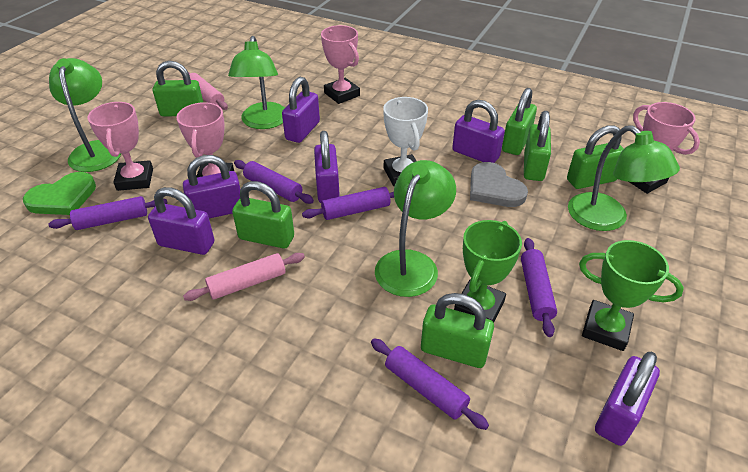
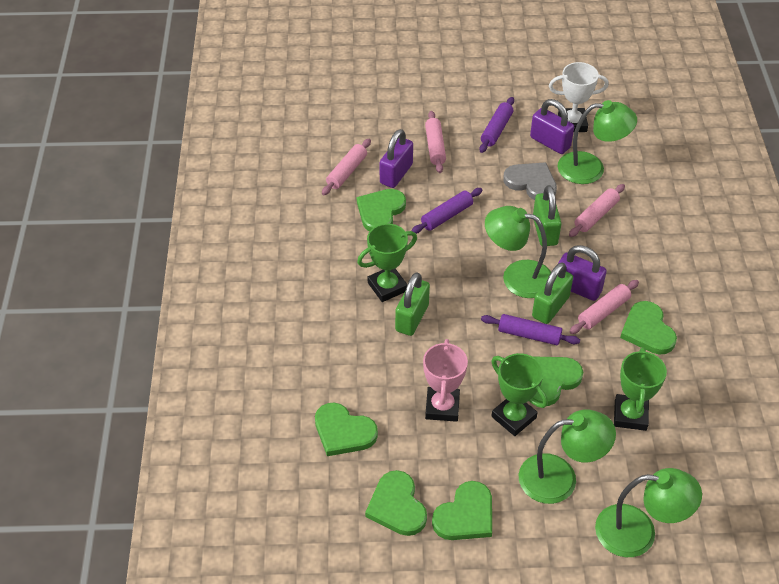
green heart: 1 -> 6
green padlock: 6 -> 3
green trophy: 2 -> 3
pink rolling pin: 2 -> 4
pink trophy: 4 -> 1
purple padlock: 6 -> 3
purple rolling pin: 5 -> 3

